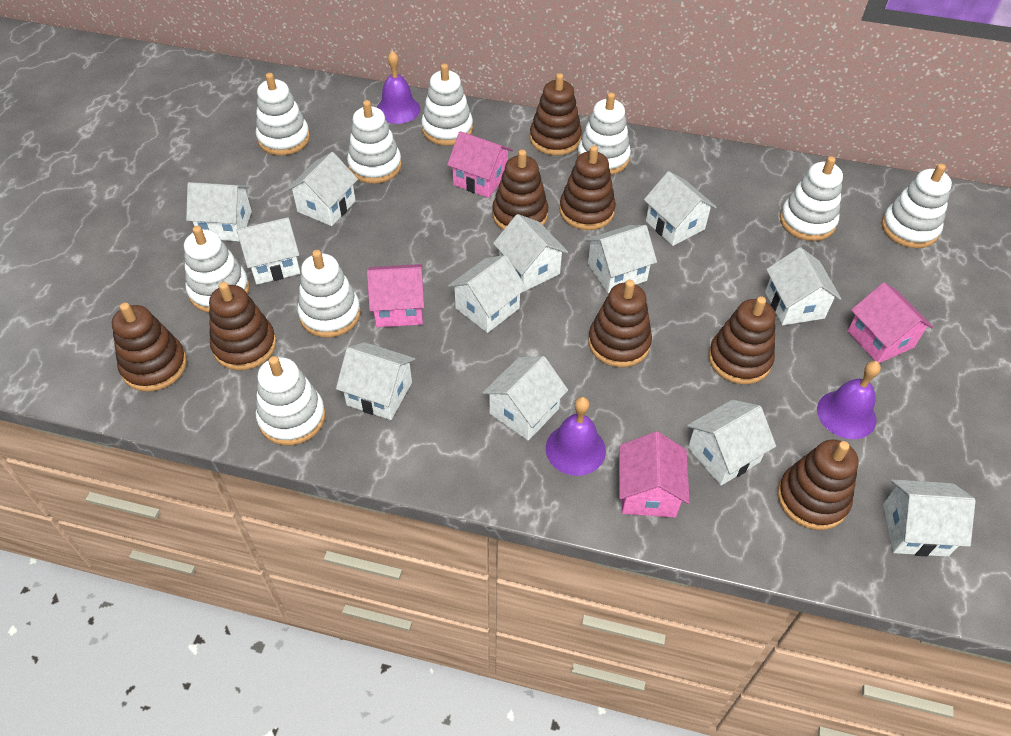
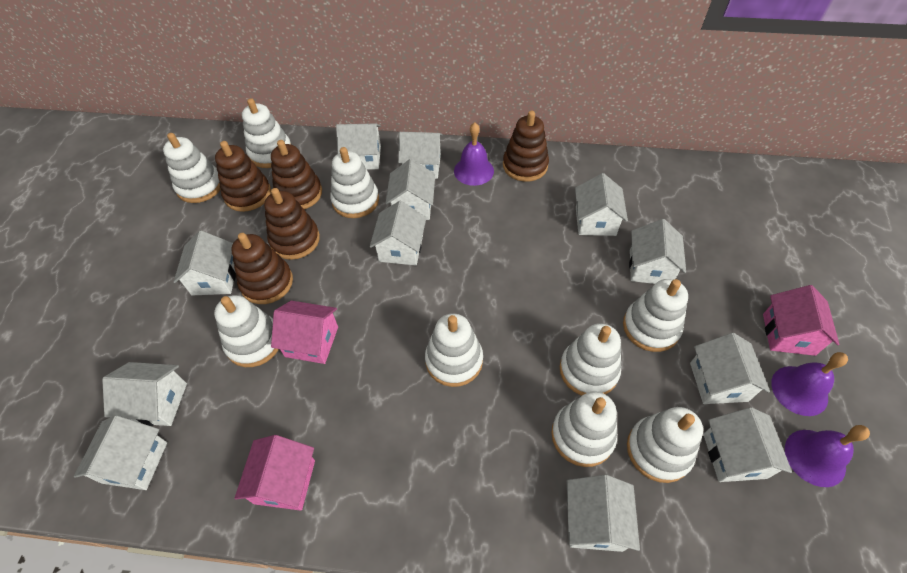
brown stacking toy: 8 -> 5
pink house: 4 -> 3

